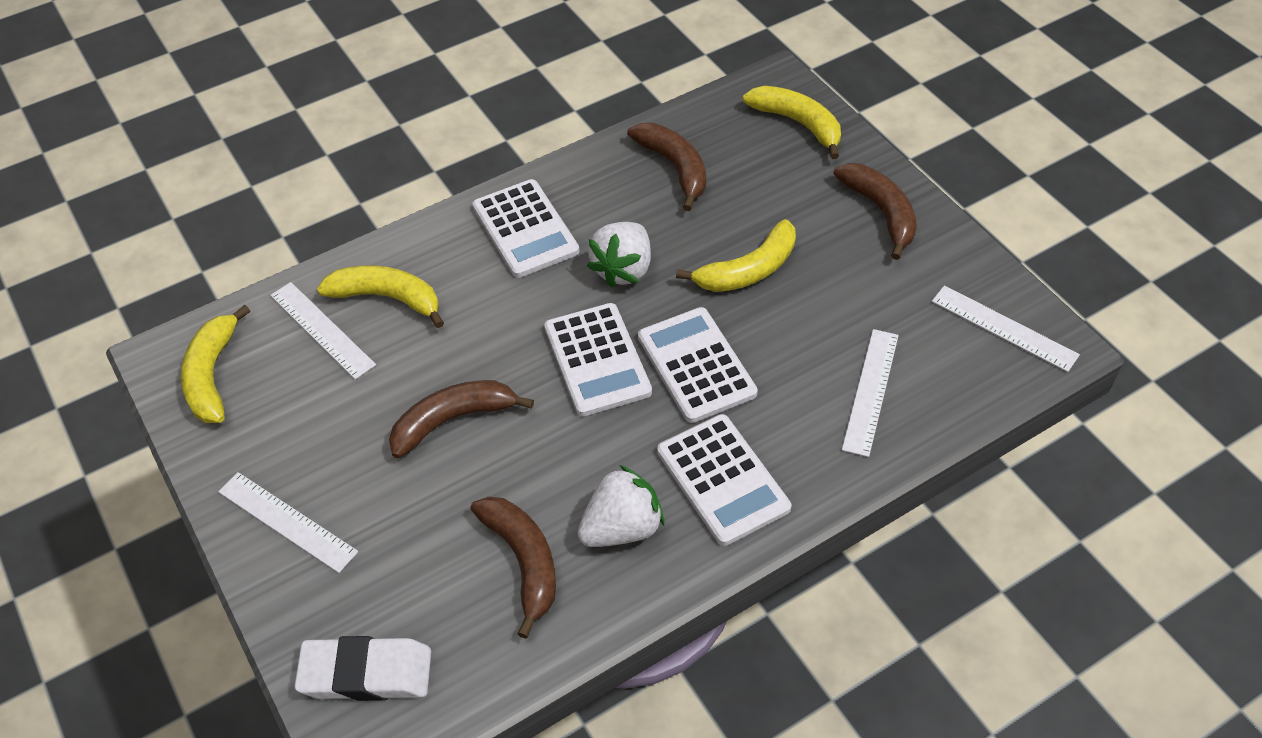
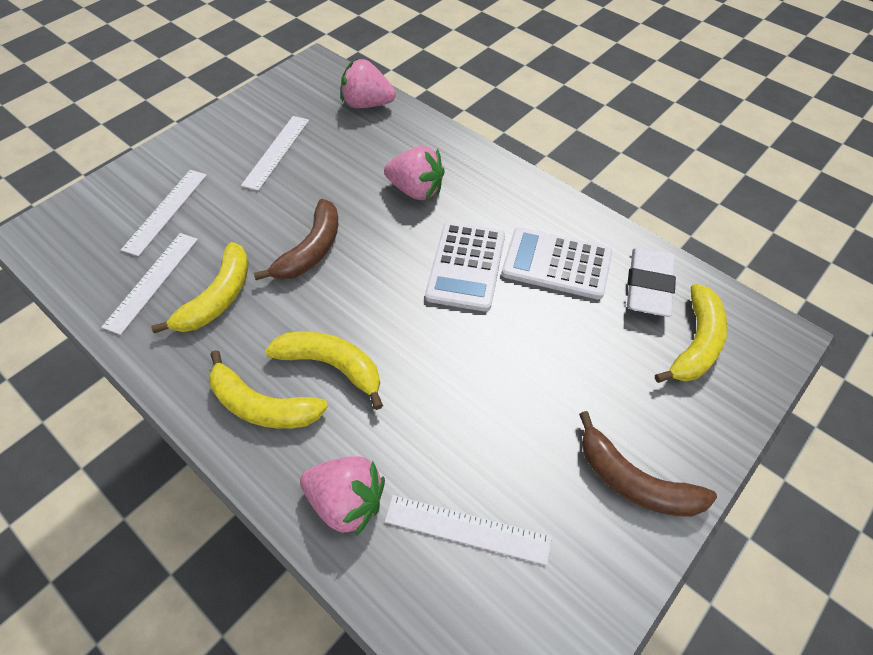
brown banana: 4 -> 2
pink strawberry: 0 -> 3
white calculator: 4 -> 2
white strawberry: 2 -> 0

